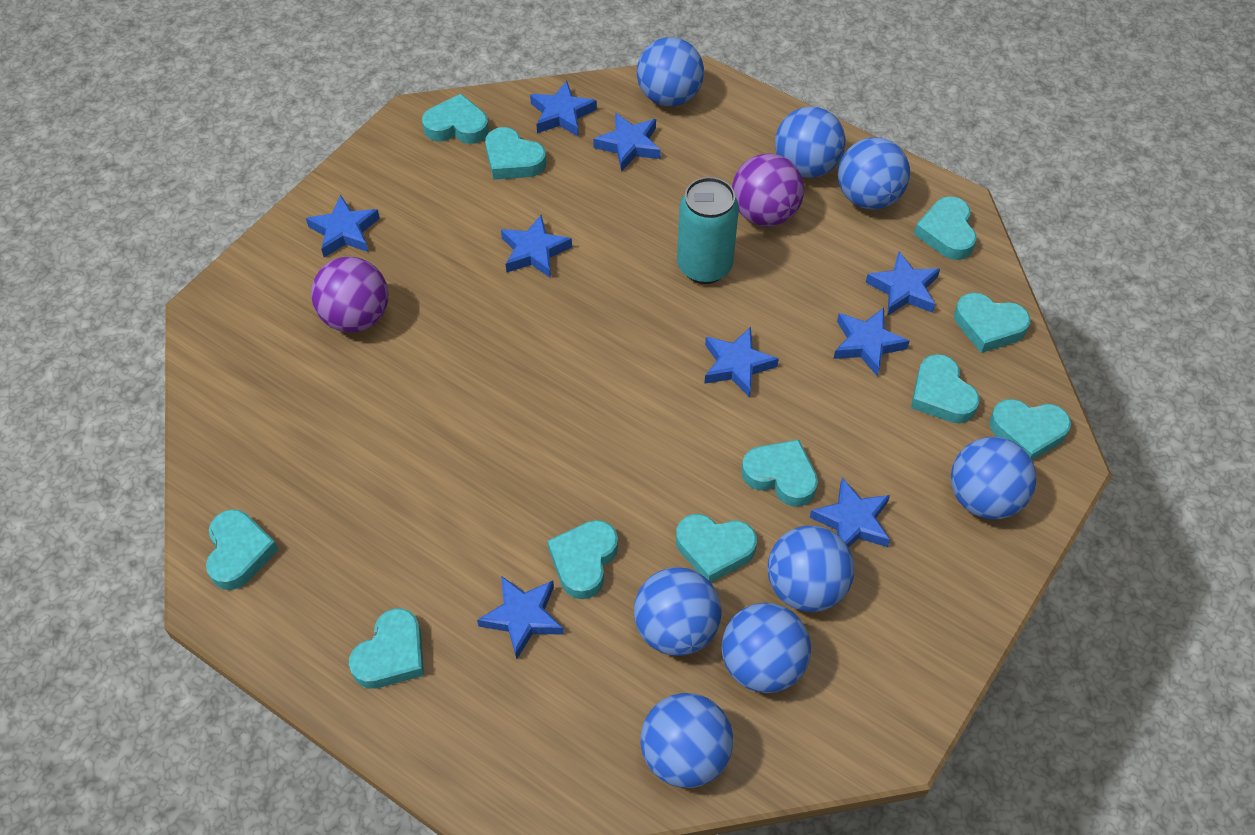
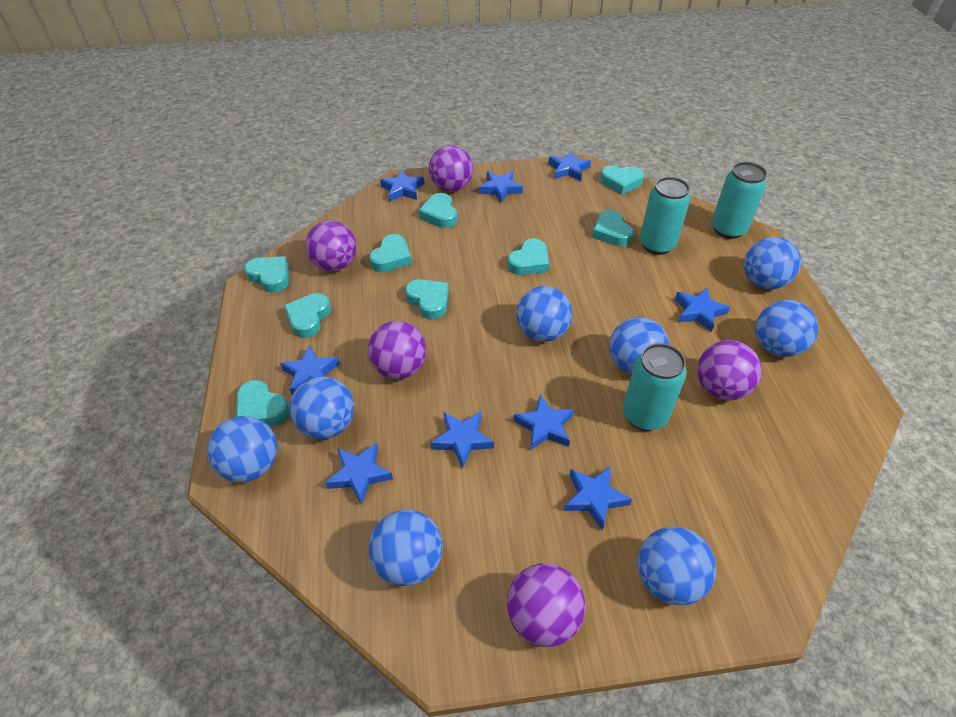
purple ball: 2 -> 5
turquoise can: 1 -> 3
turquoise heart: 11 -> 9

